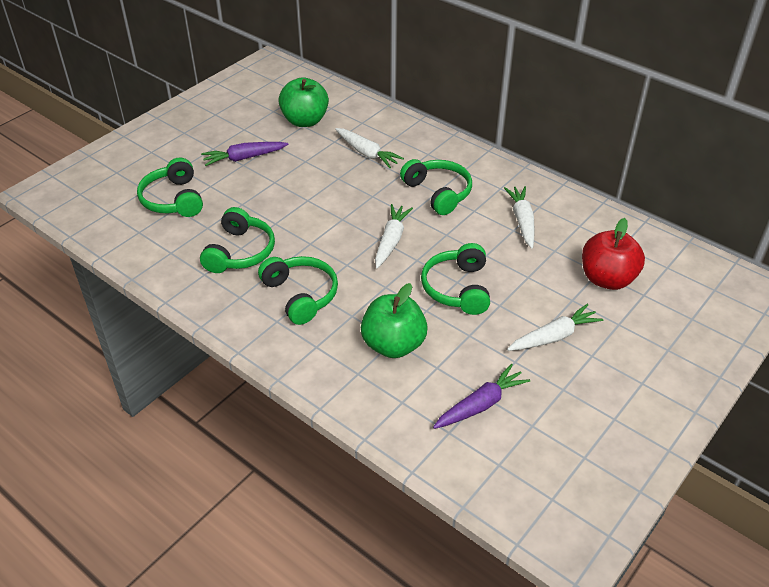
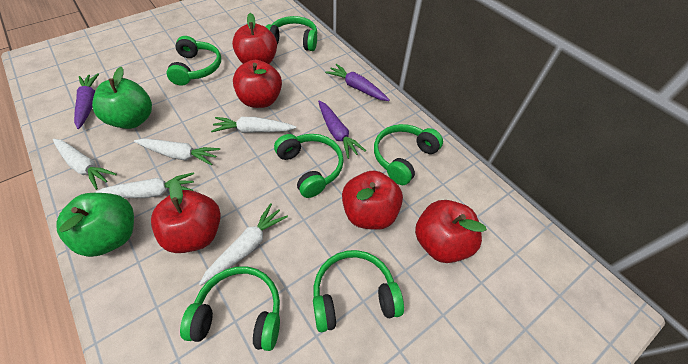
green headphones: 5 -> 6
purple carrot: 2 -> 3
red apple: 1 -> 5
white carrot: 4 -> 5

